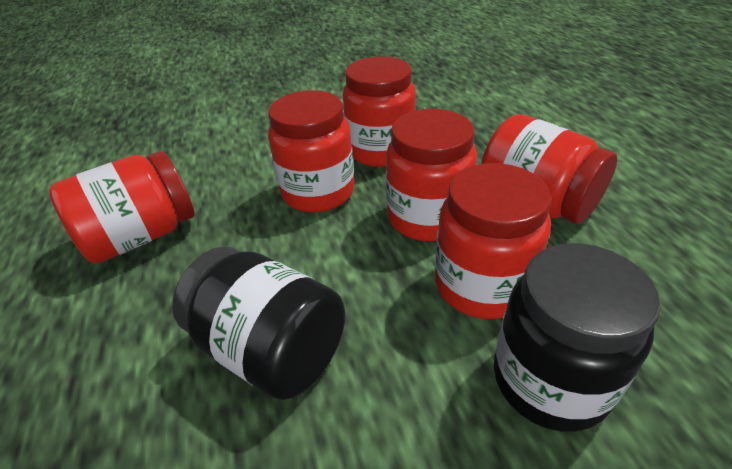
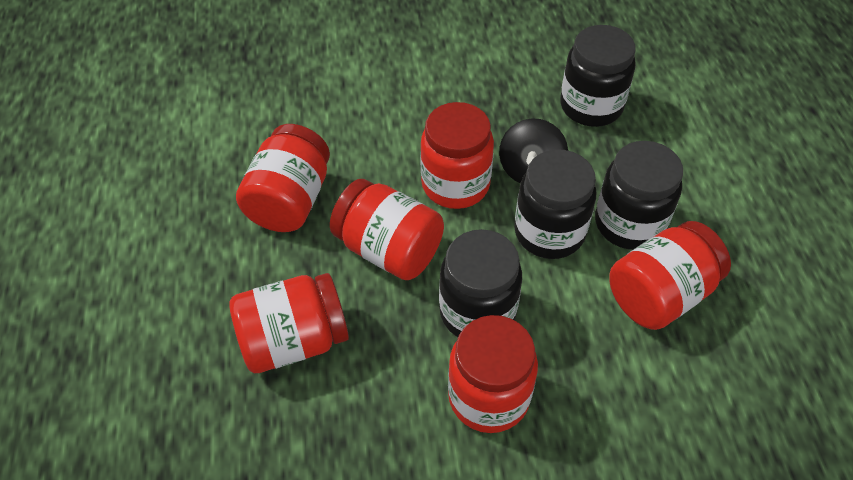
black jar: 2 -> 4
black spinning top: 0 -> 1

